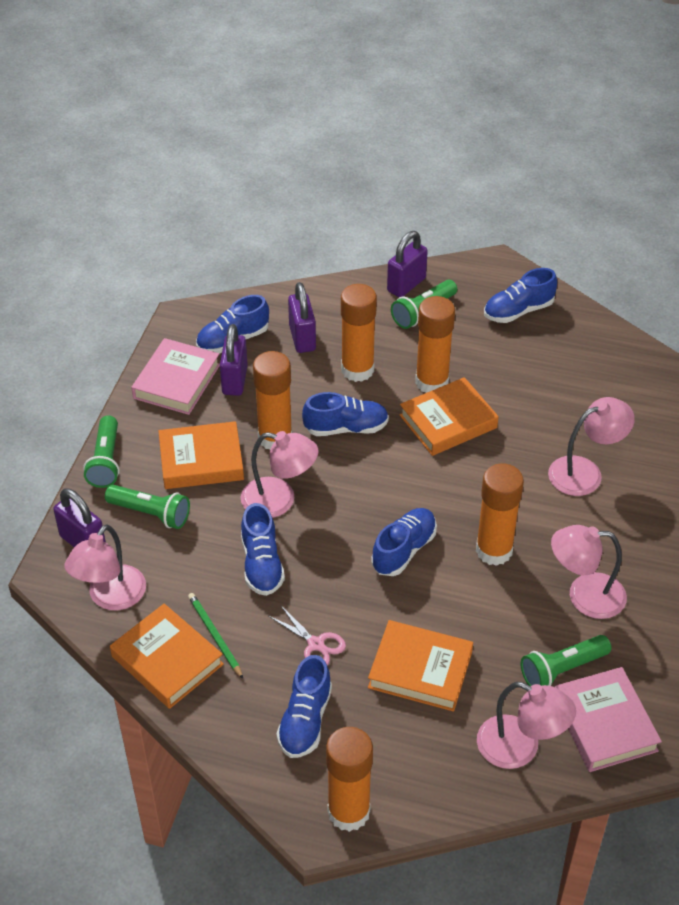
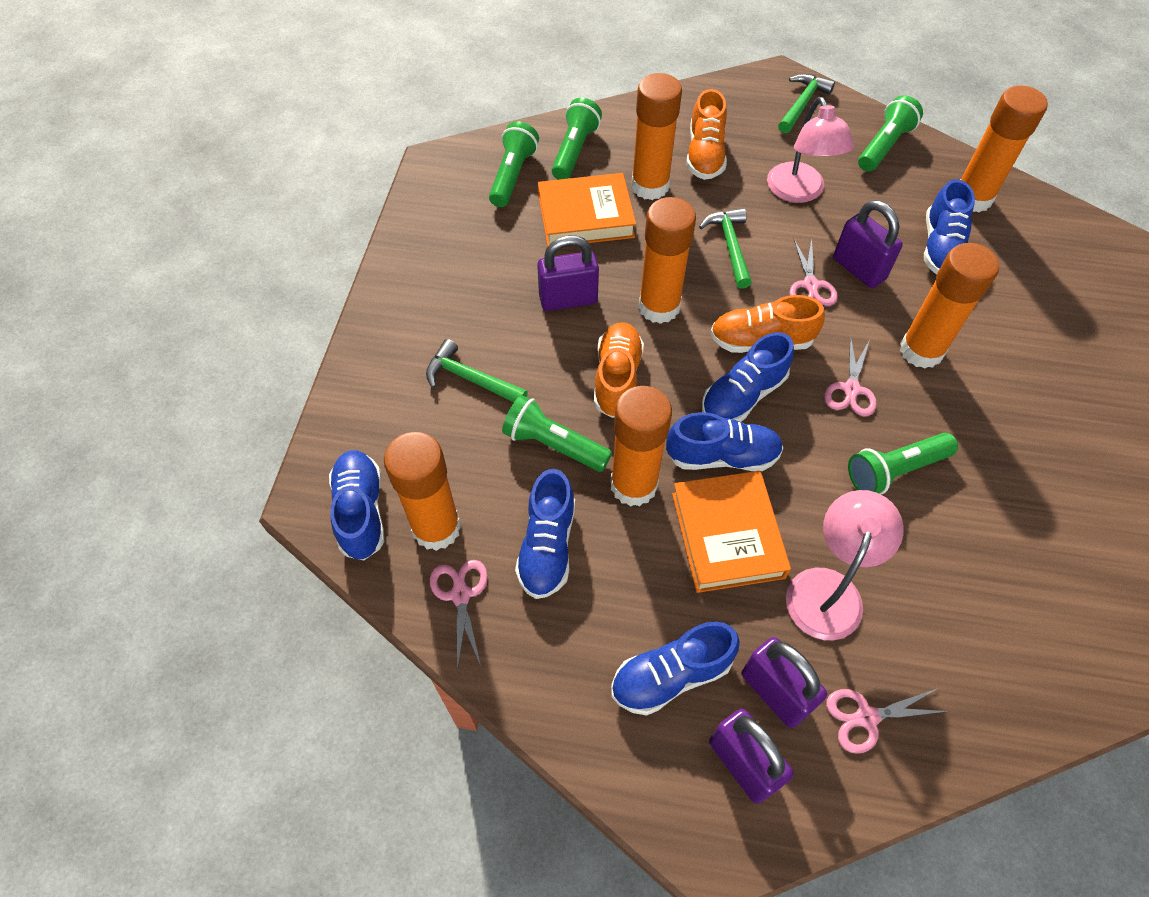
green flashlight: 4 -> 5
green hammer: 0 -> 3
green pencil: 1 -> 0
orange book: 4 -> 2
orange glue stick: 5 -> 6
orange shoe: 0 -> 3
pink book: 2 -> 0
pink lamp: 5 -> 2
pink scissors: 1 -> 4

